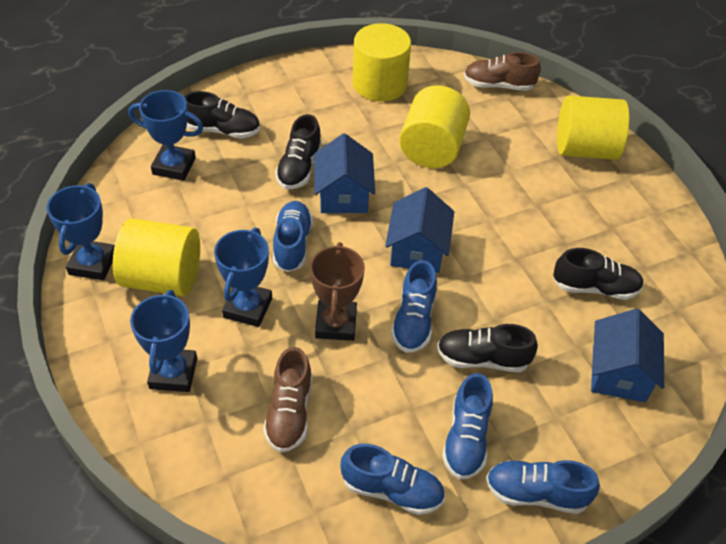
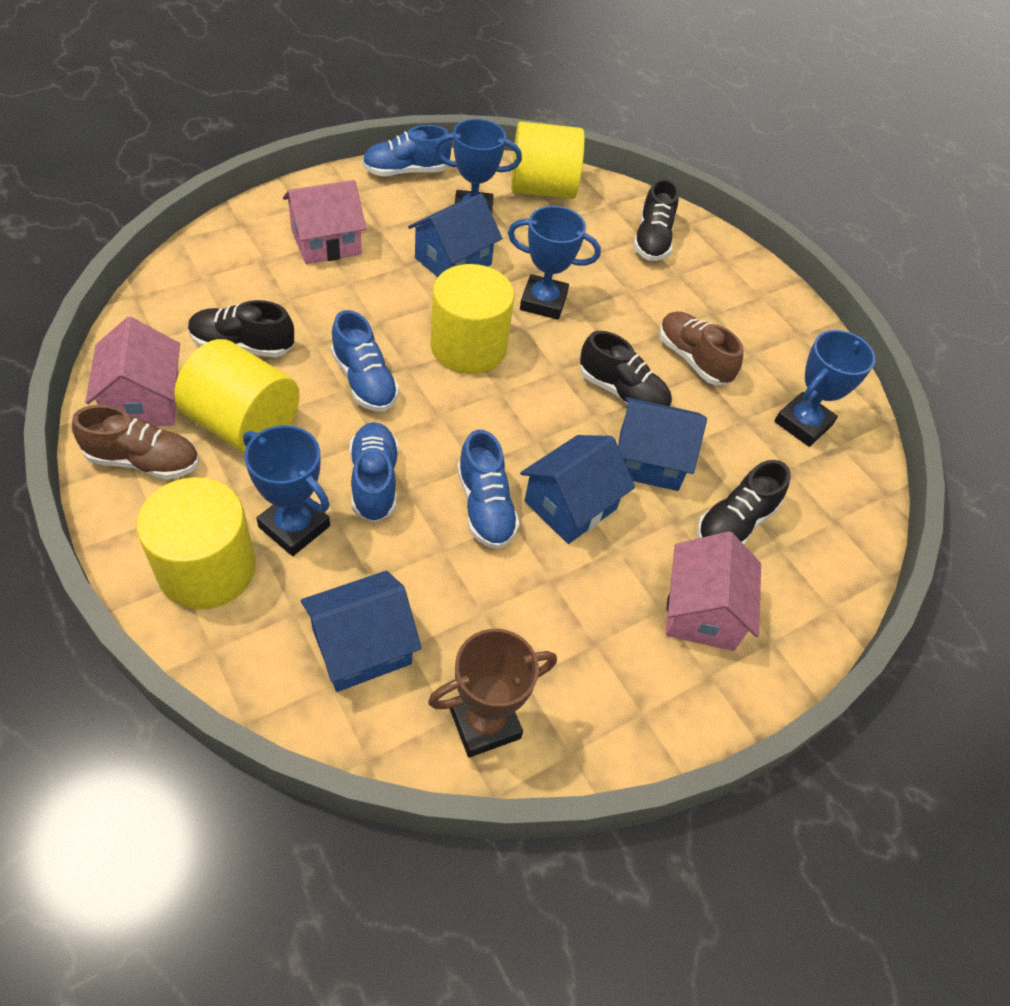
blue house: 3 -> 4
blue shoe: 5 -> 4
pink house: 0 -> 3

